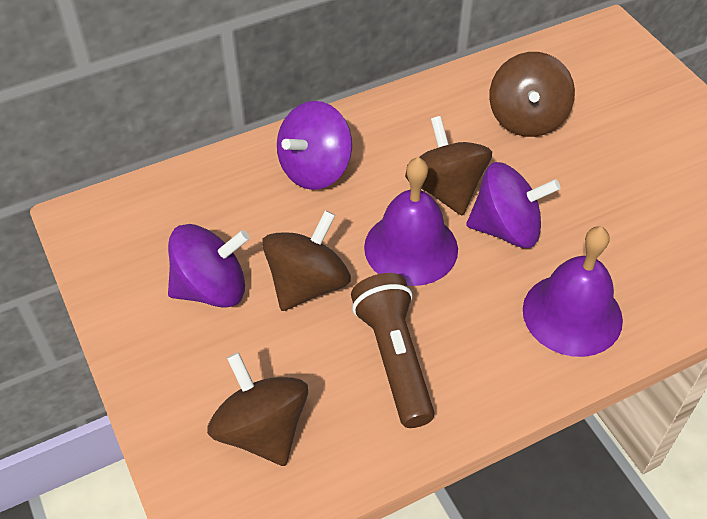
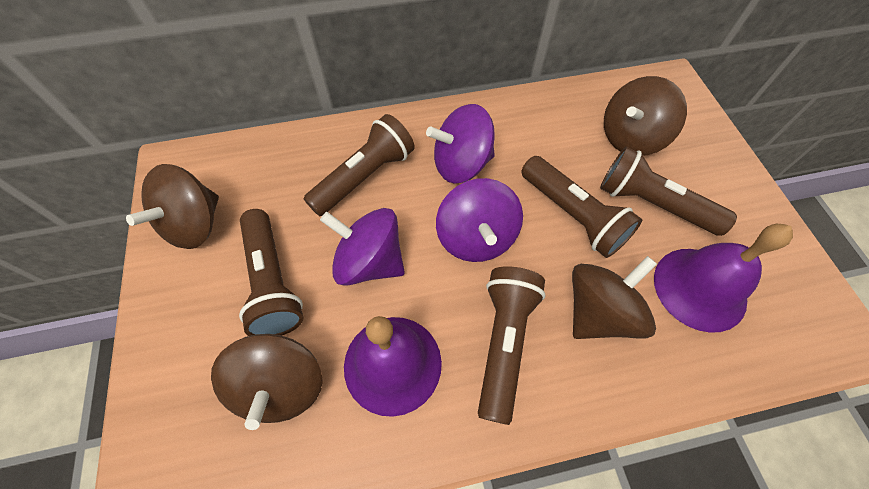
brown flashlight: 1 -> 5

